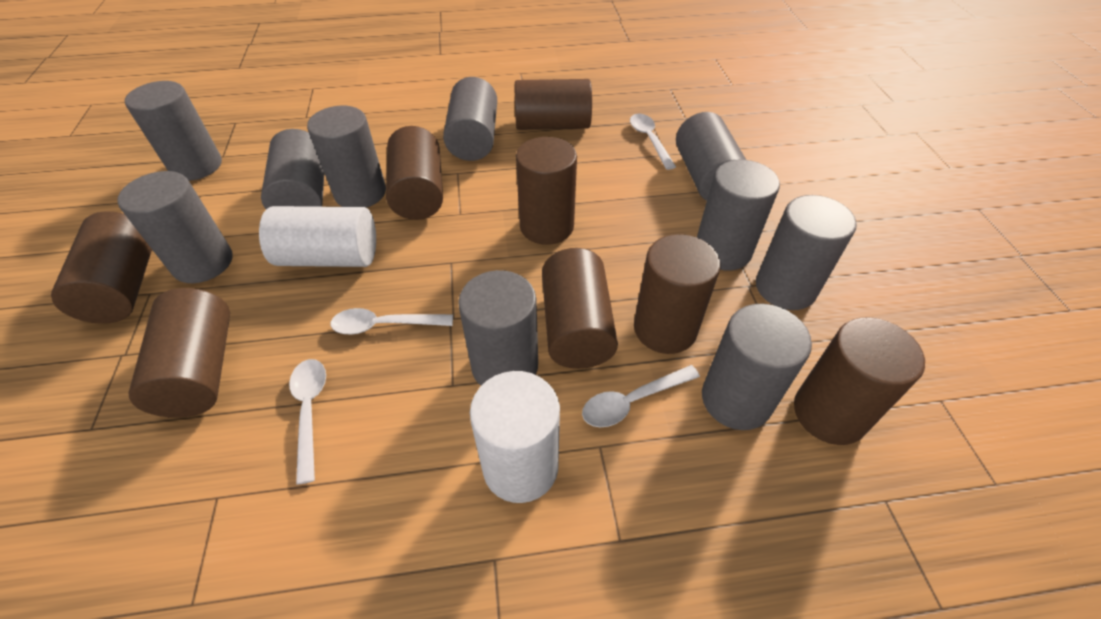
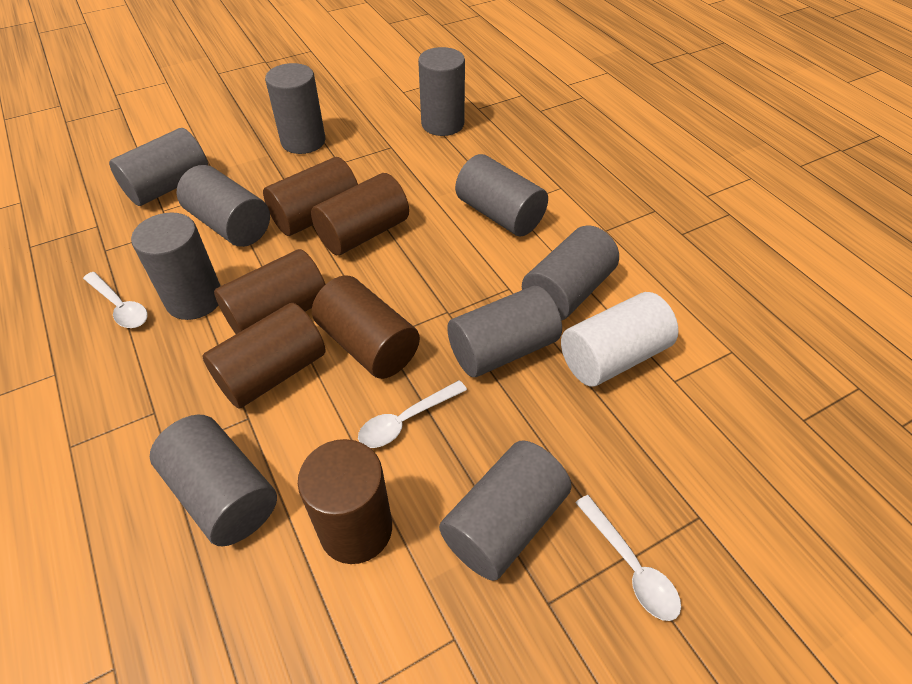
brown cylinder: 8 -> 6
white cylinder: 2 -> 1
white spoon: 4 -> 3

